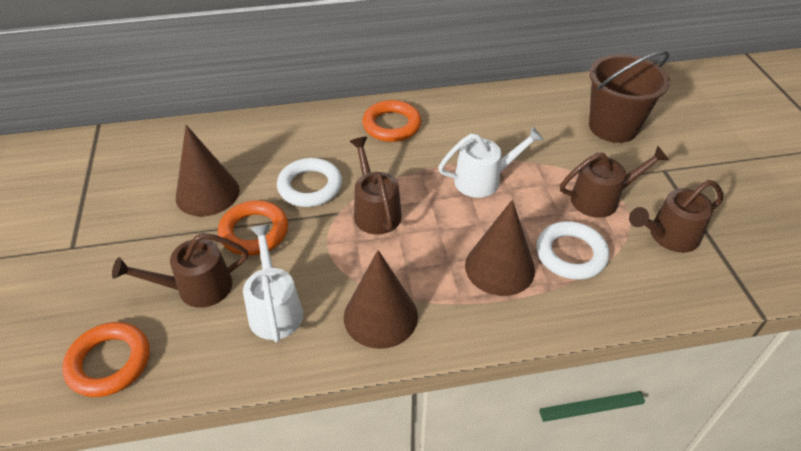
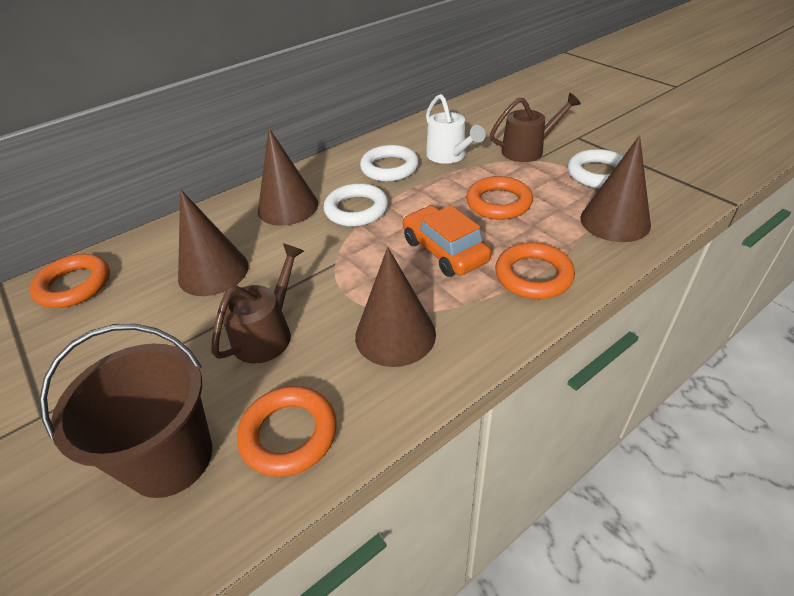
brown cone: 3 -> 4
brown watering can: 4 -> 2
orange car: 0 -> 1
orange ring: 3 -> 4
white ring: 2 -> 3
white watering can: 2 -> 1

